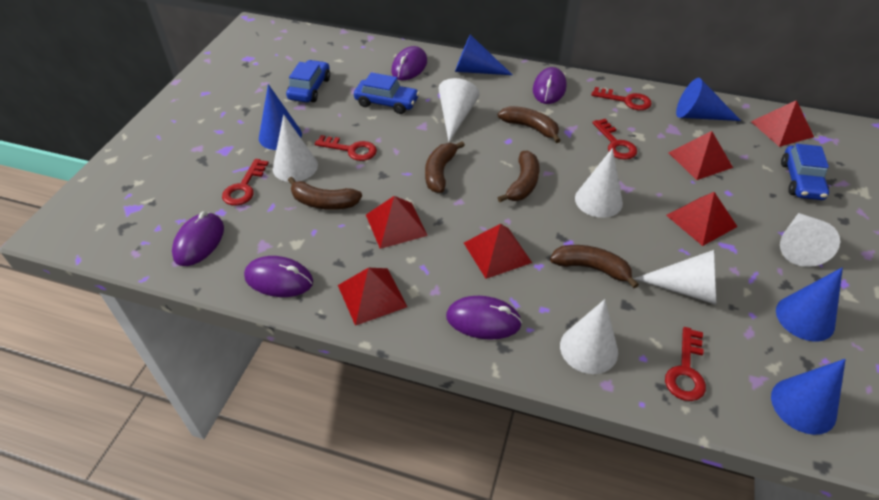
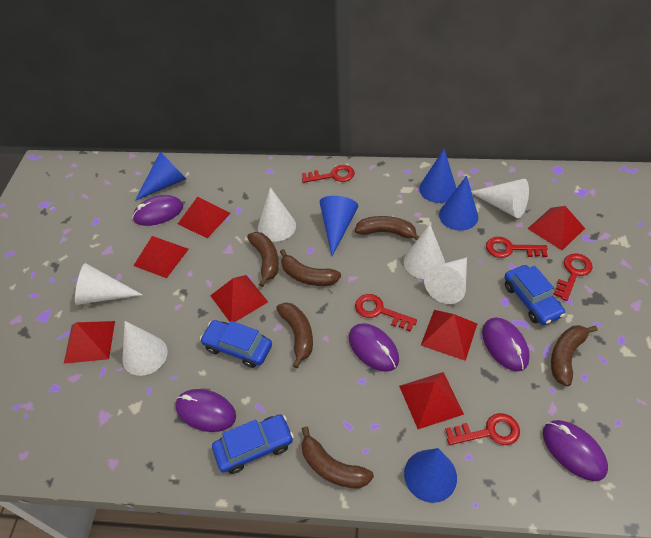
brown banana: 5 -> 6
red pyramid: 6 -> 7

